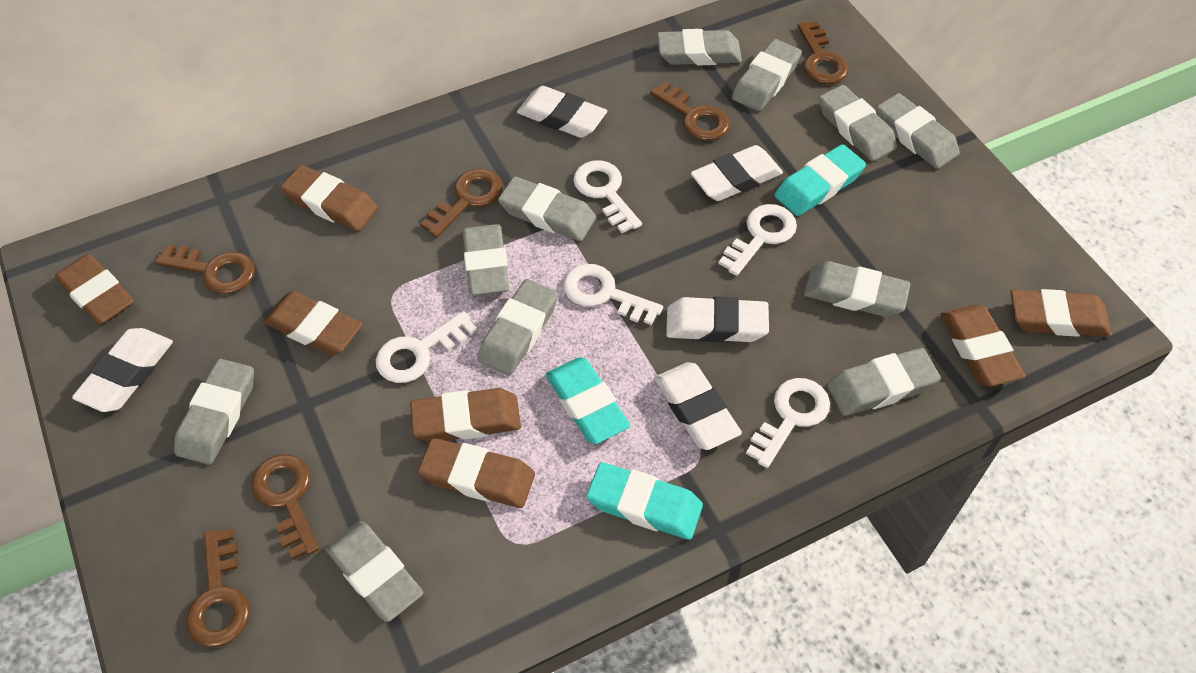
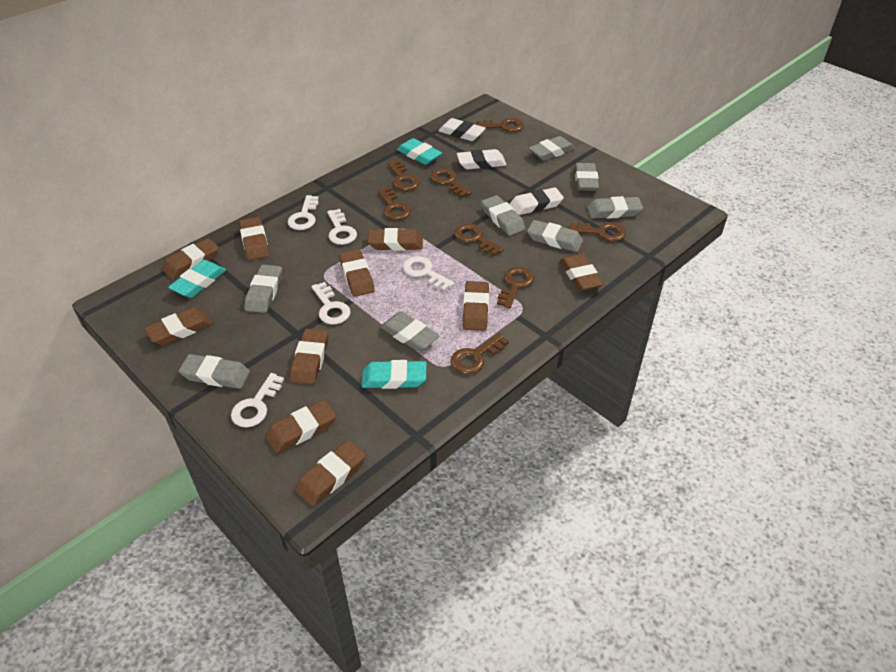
brown eraser: 7 -> 10
brown key: 6 -> 8
grey eraser: 11 -> 8
white eraser: 5 -> 3

